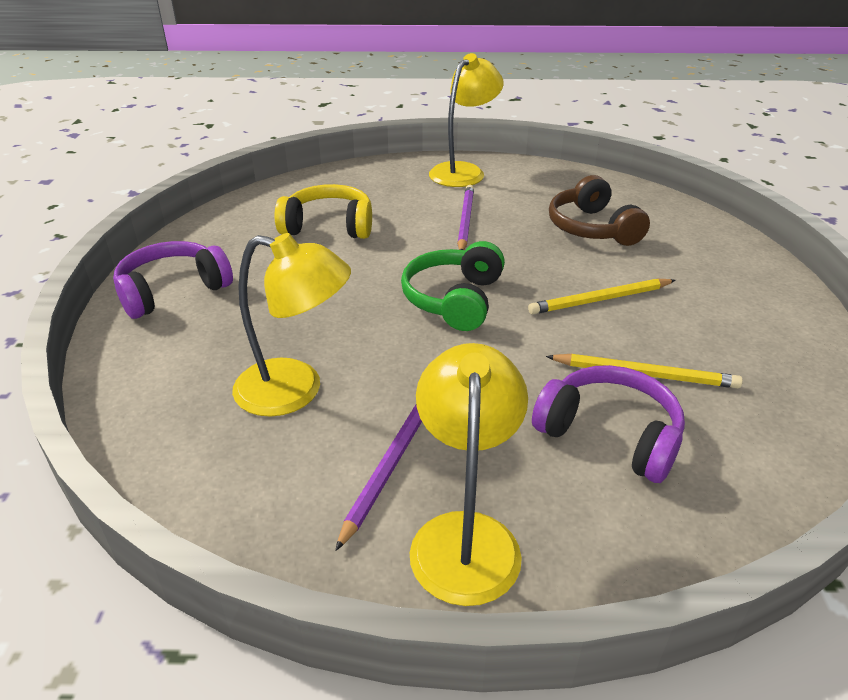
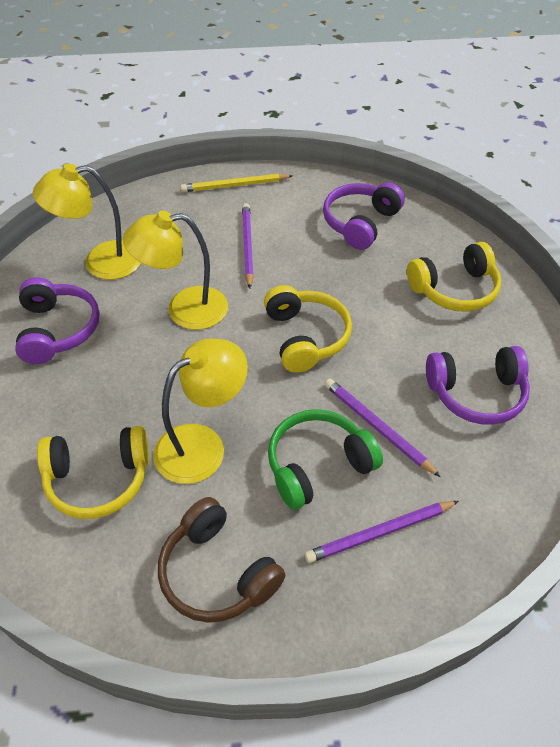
purple headphones: 2 -> 3
purple pencil: 2 -> 3
yellow headphones: 1 -> 3
yellow pencil: 2 -> 1

